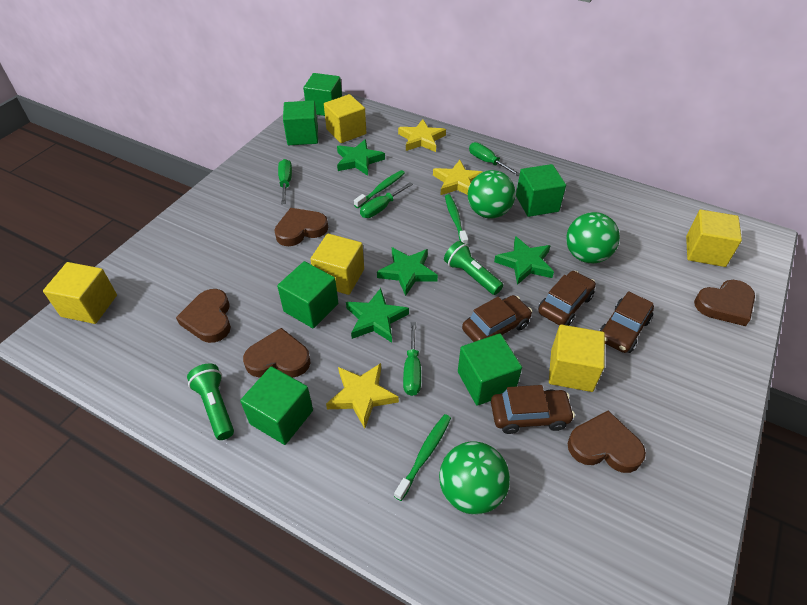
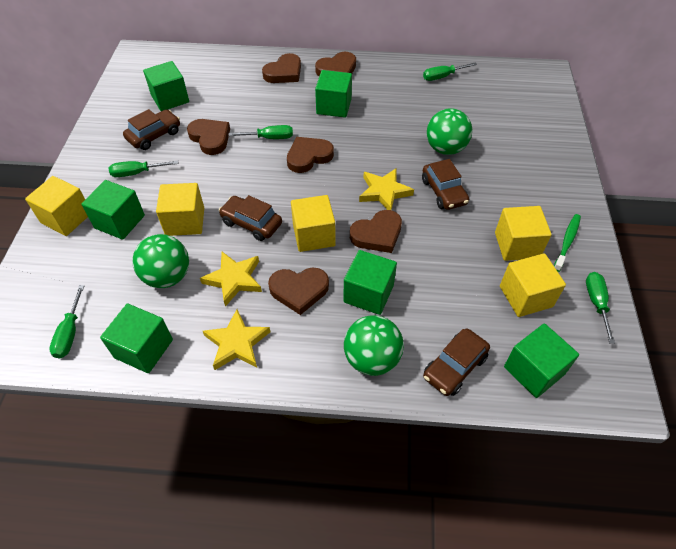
brown heart: 5 -> 6
green flashlight: 2 -> 0
green screwdriver: 4 -> 5
green star: 4 -> 0
green toothbrush: 3 -> 1

